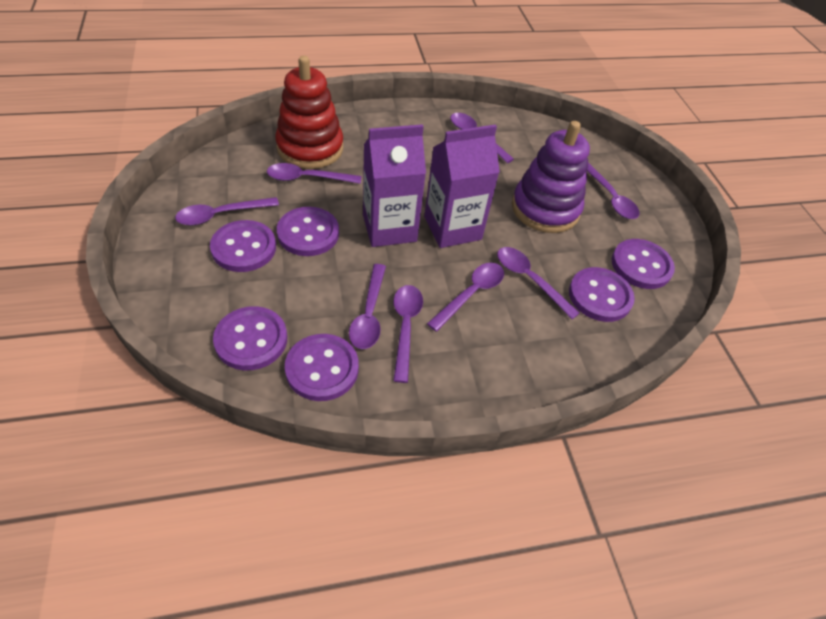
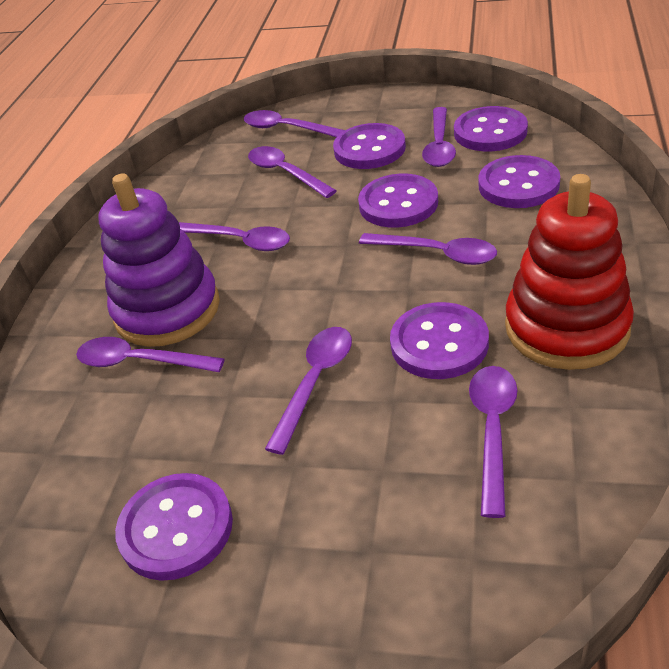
purple carton: 2 -> 0

